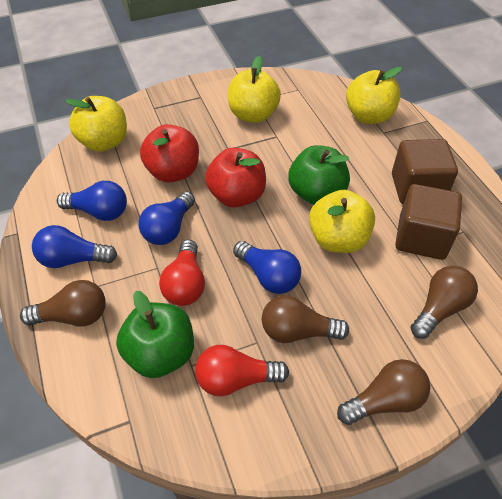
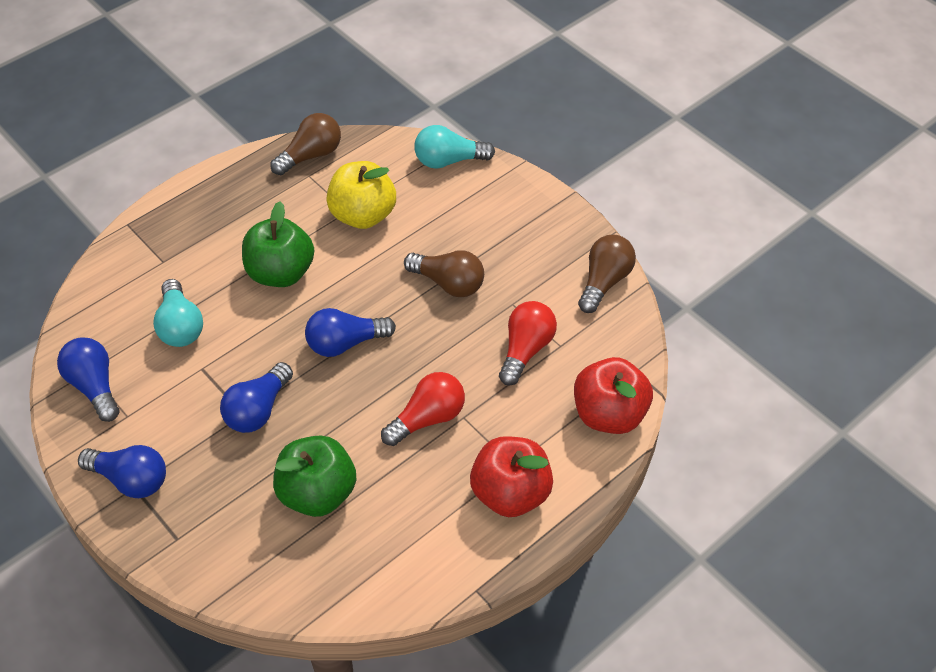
brown cube: 2 -> 0
brown light bulb: 4 -> 3
turquoise light bulb: 0 -> 2
yellow apple: 4 -> 1

